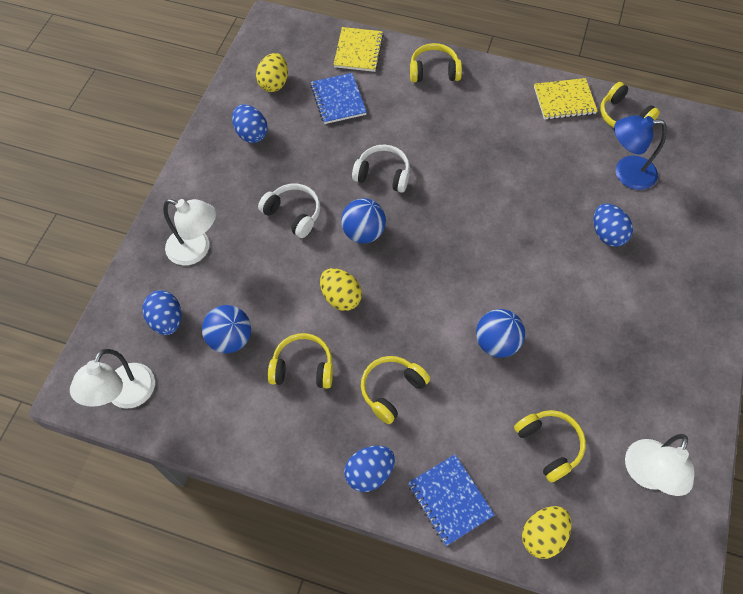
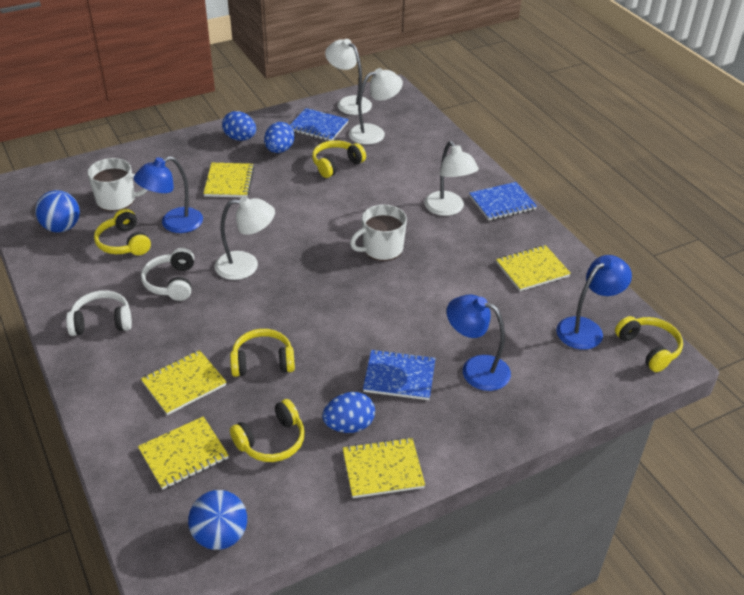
blue ball: 3 -> 2
blue egg: 4 -> 3
blue lamp: 1 -> 3
blue notebook: 2 -> 3
white lamp: 3 -> 4
white mug: 0 -> 2
yellow egg: 3 -> 0
yellow notebook: 2 -> 5

